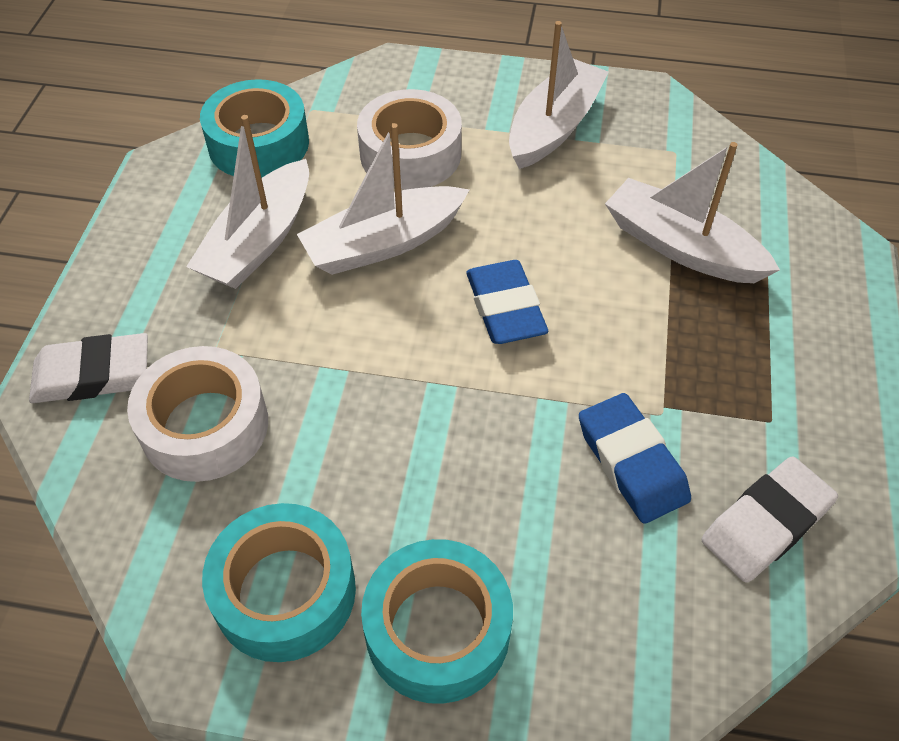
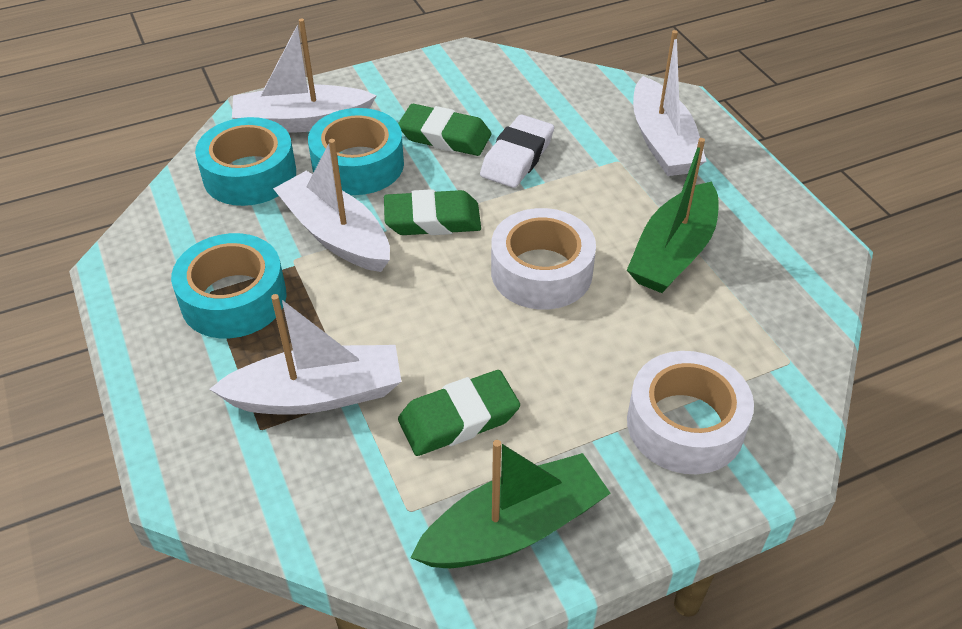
blue eraser: 2 -> 0
green boat: 0 -> 2
green eraser: 0 -> 3
white eraser: 2 -> 1

